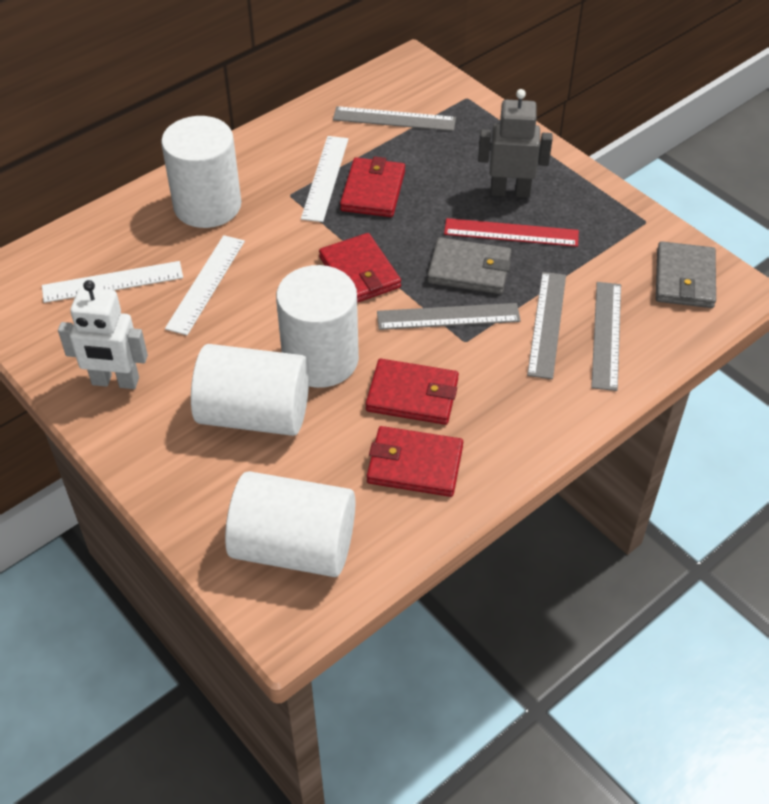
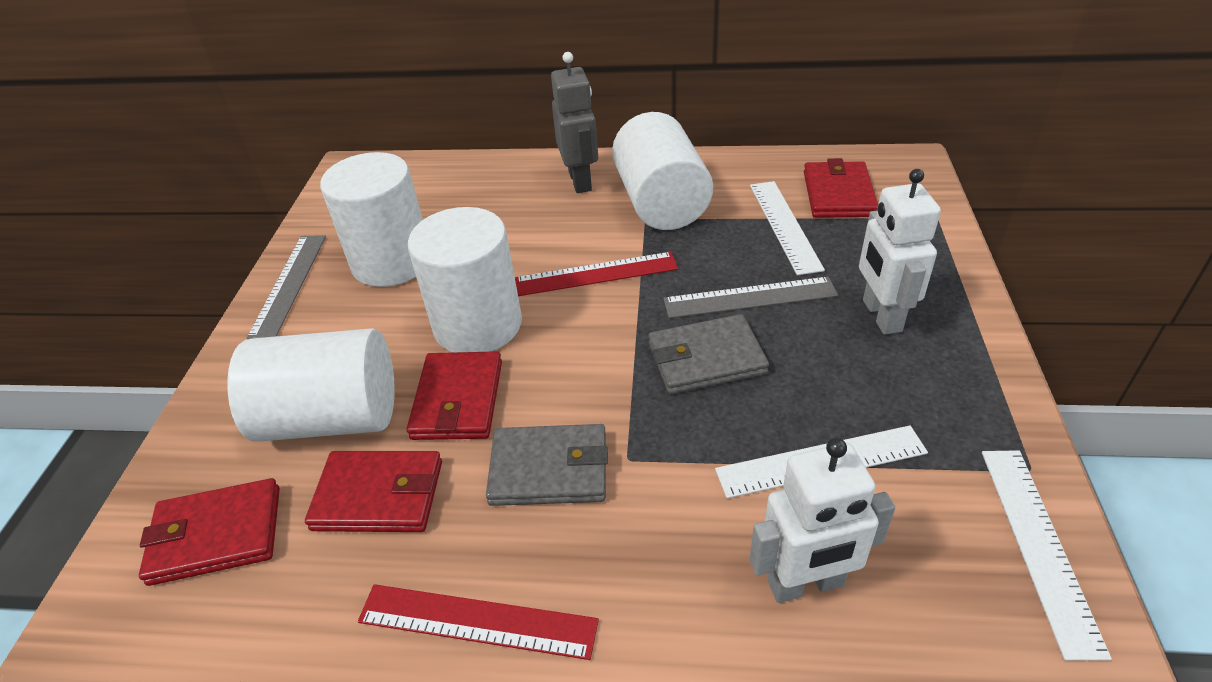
grey ruler: 4 -> 2
red ruler: 1 -> 2
white robot: 1 -> 2

